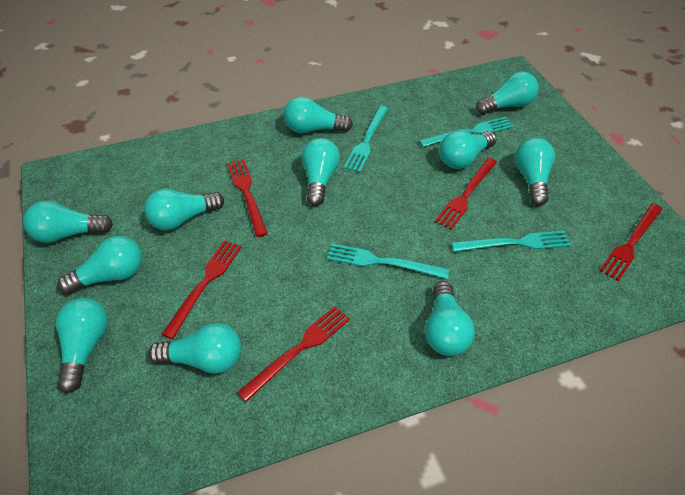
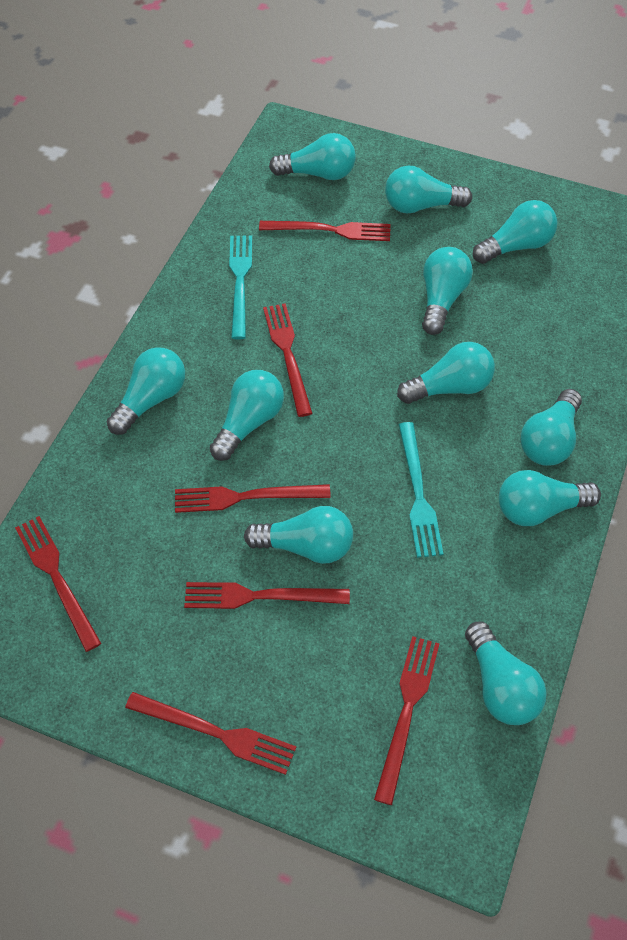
red fork: 5 -> 7
turquoise fork: 4 -> 2

